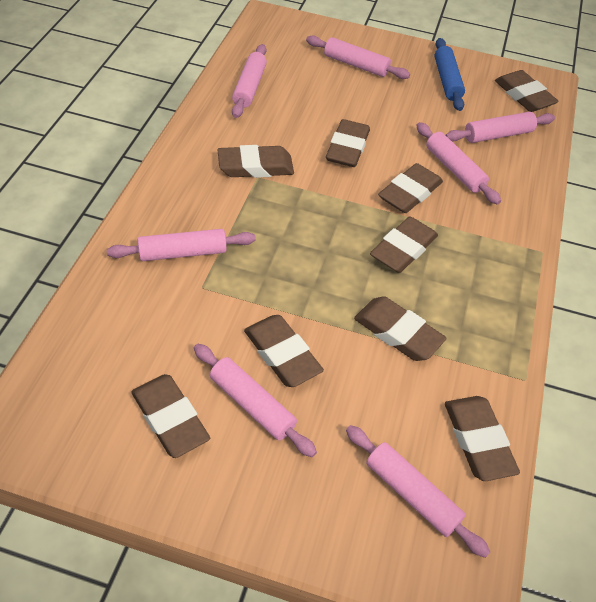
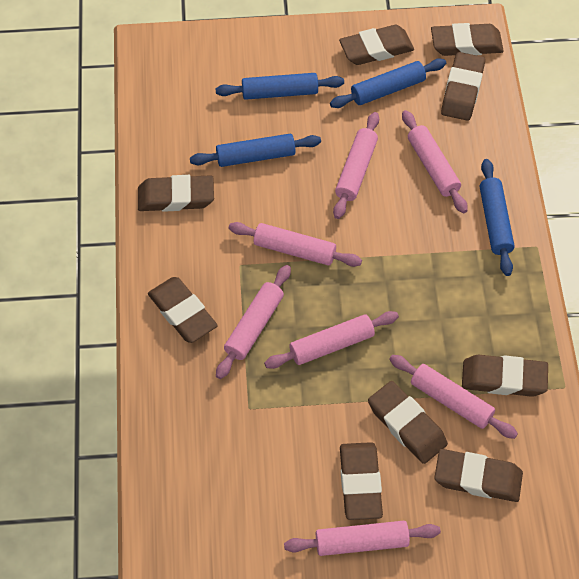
blue rolling pin: 1 -> 4

